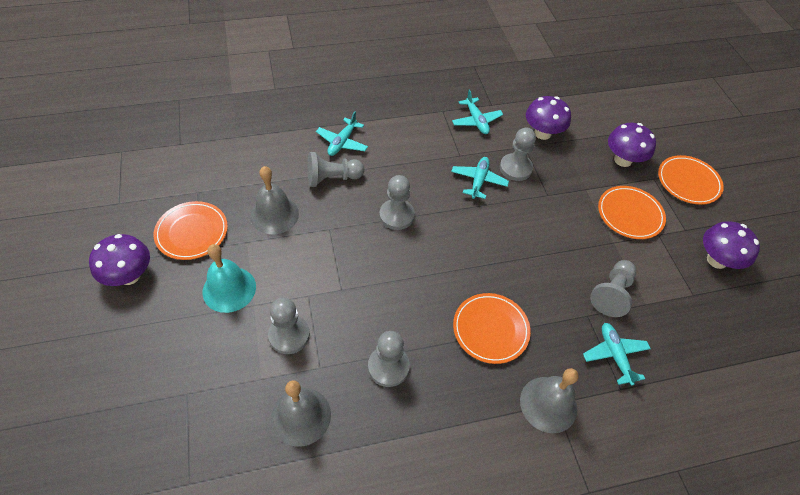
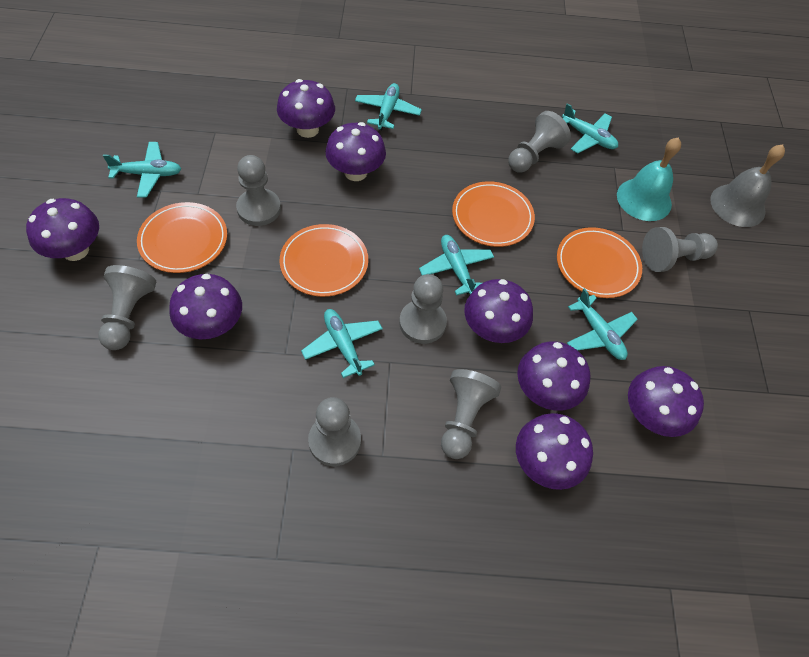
grey bell: 3 -> 1
grey pawn: 6 -> 7
purple mushroom: 4 -> 8
turquoise plane: 4 -> 6

